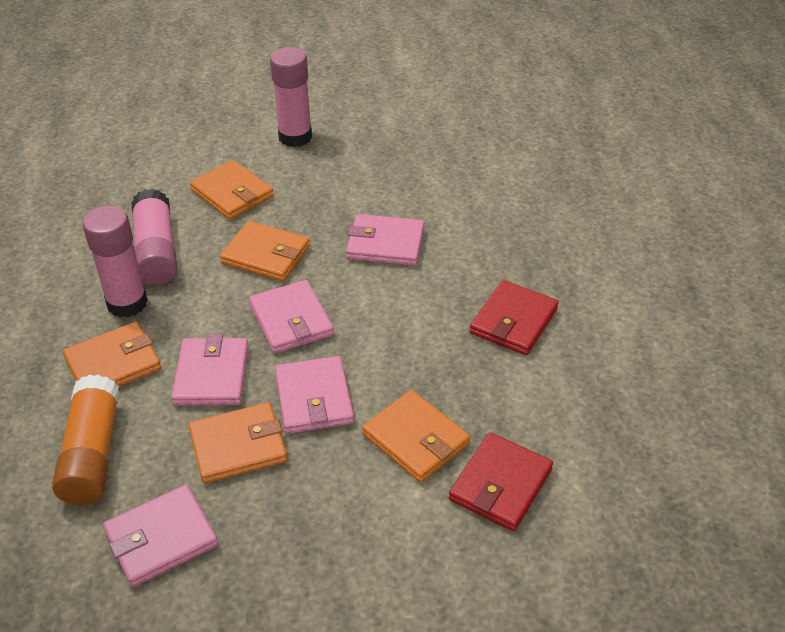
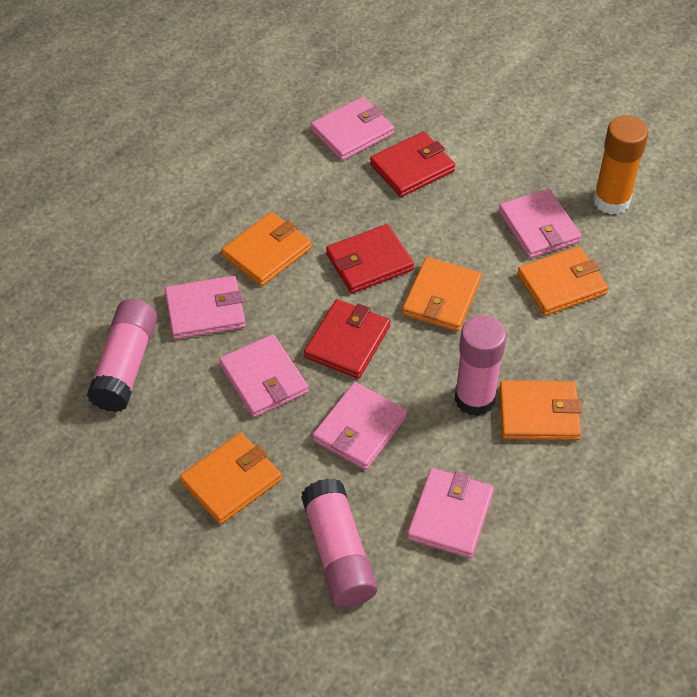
pink wallet: 5 -> 6
red wallet: 2 -> 3

